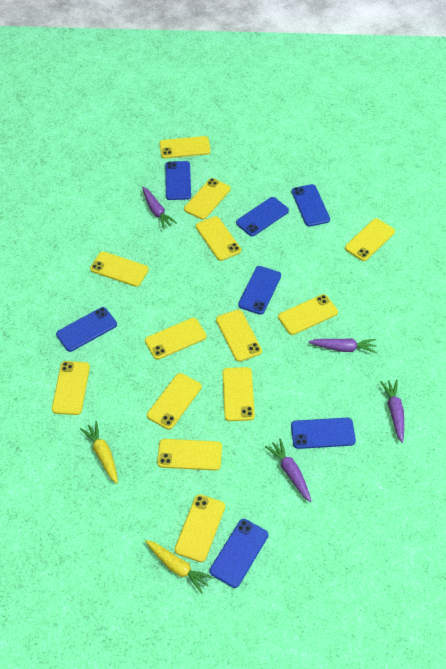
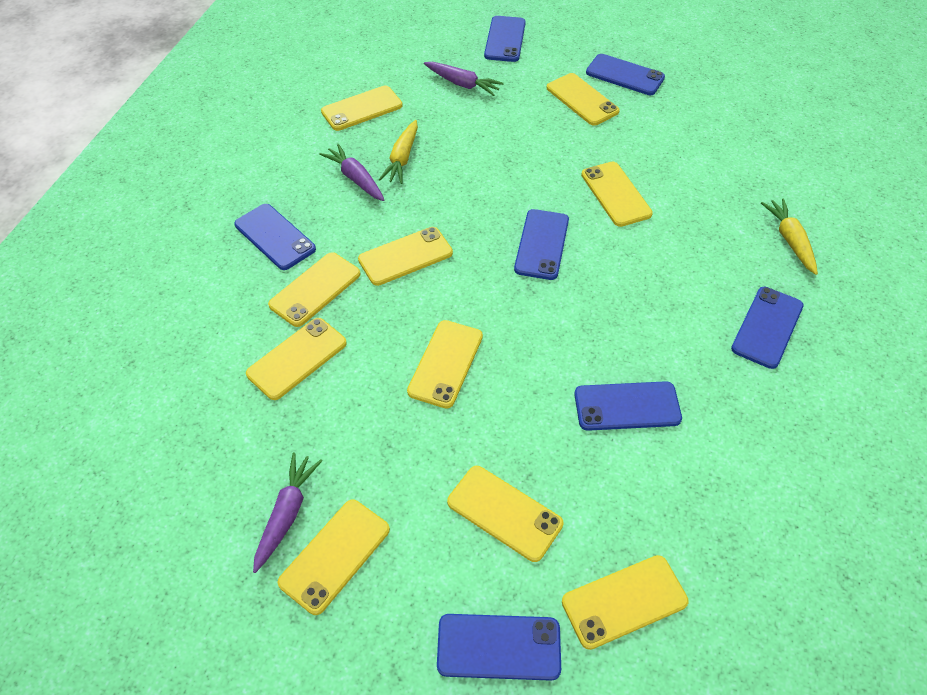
purple carrot: 4 -> 3
yellow phone: 13 -> 10

